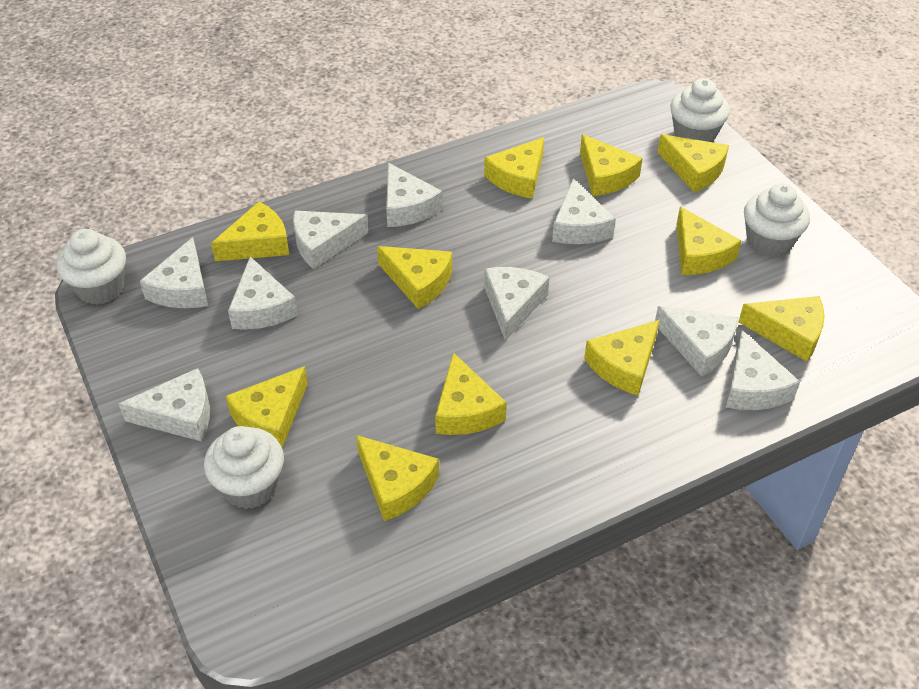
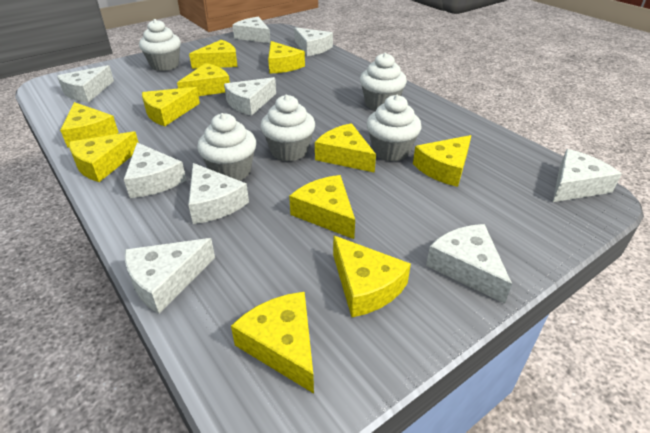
white cupcake: 4 -> 5

